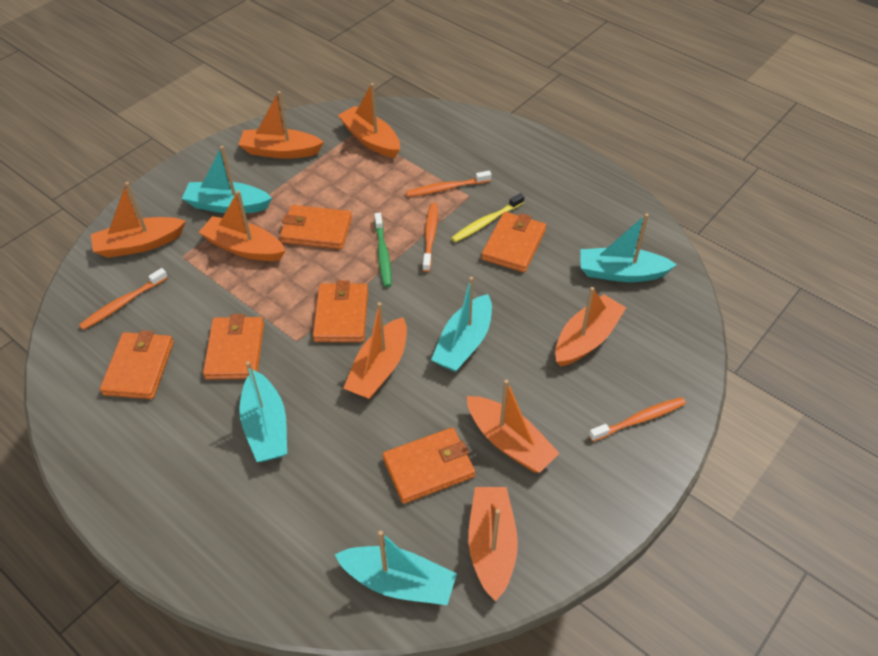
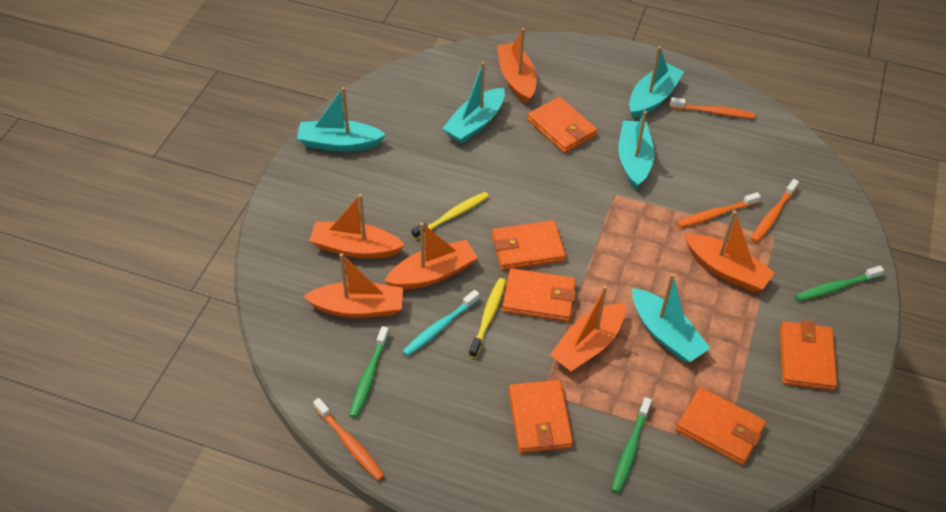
green toothbrush: 1 -> 3
orange boat: 8 -> 6
turquoise toothbrush: 0 -> 1
yellow toothbrush: 1 -> 2

